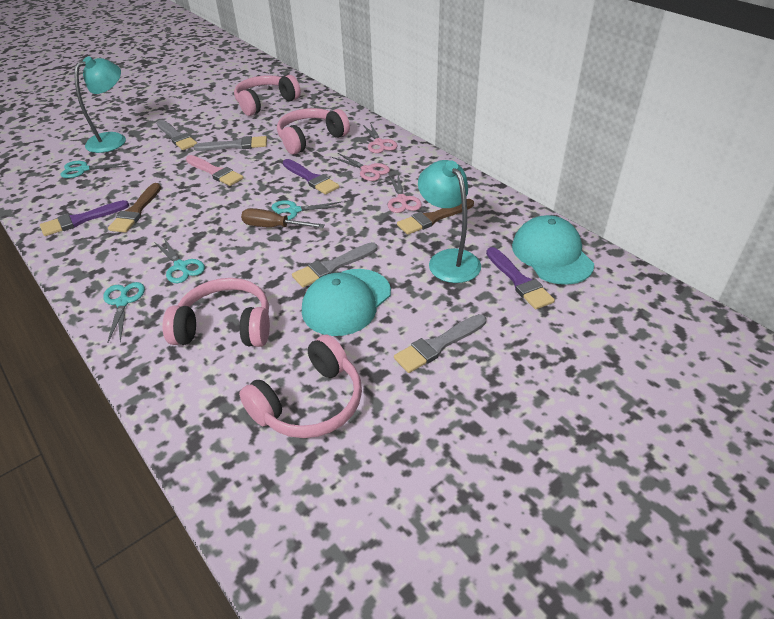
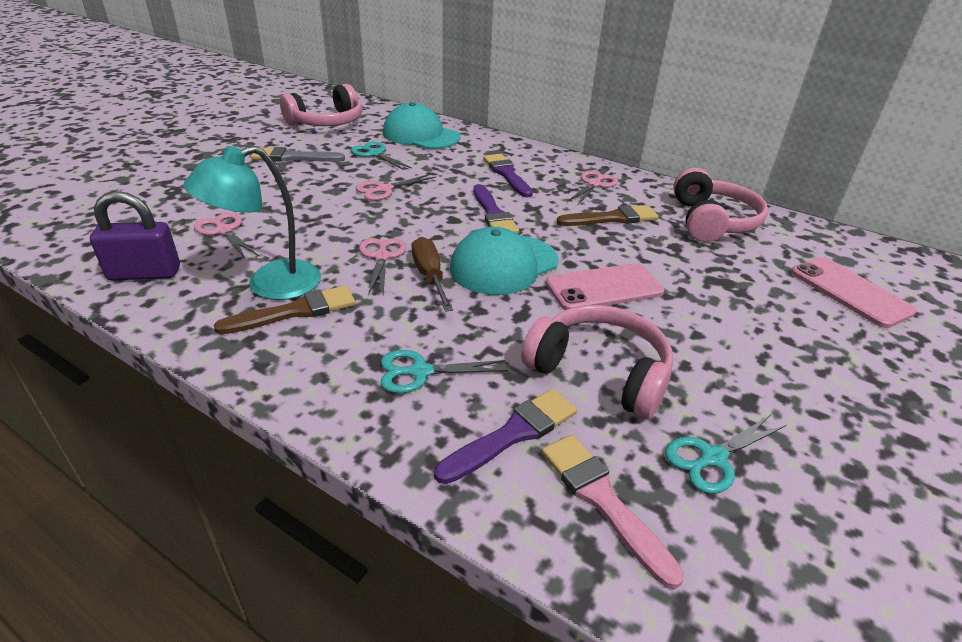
grey brush: 4 -> 1
pink headphones: 4 -> 3
pink phone: 0 -> 2
pink scissors: 3 -> 4
purple padlock: 0 -> 1
turquoise lamp: 2 -> 1
turquoise scissors: 4 -> 3

